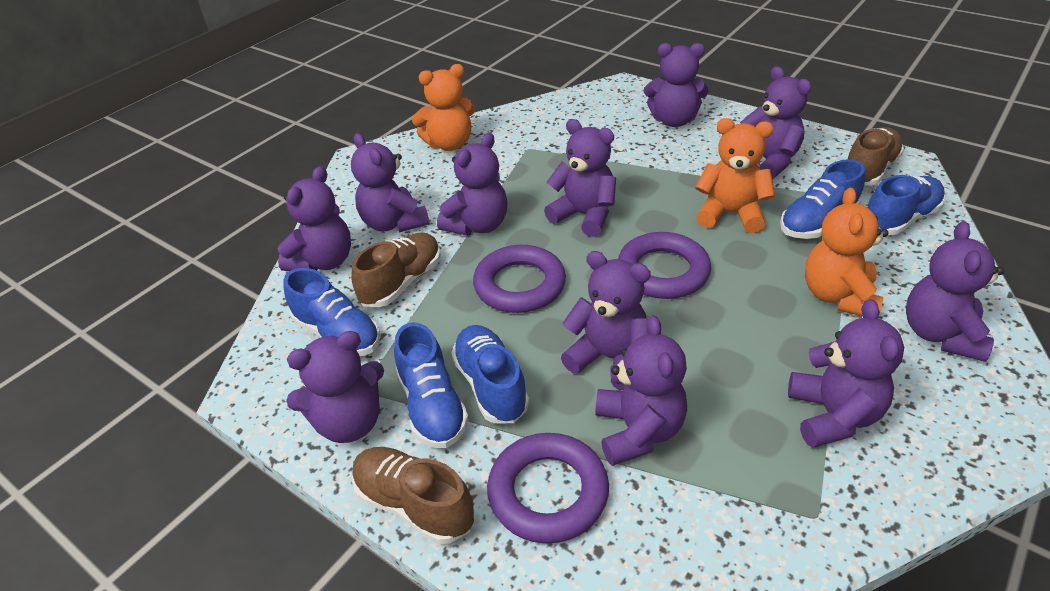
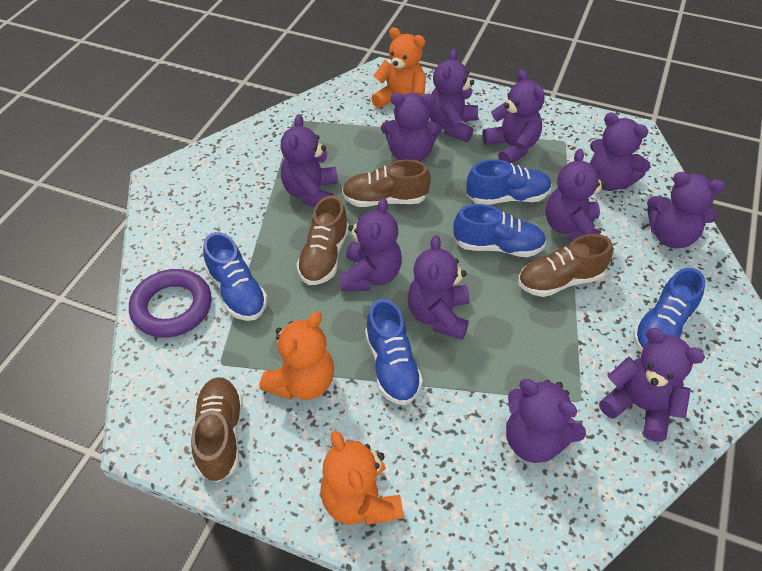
brown shoe: 3 -> 4
purple ring: 3 -> 1

